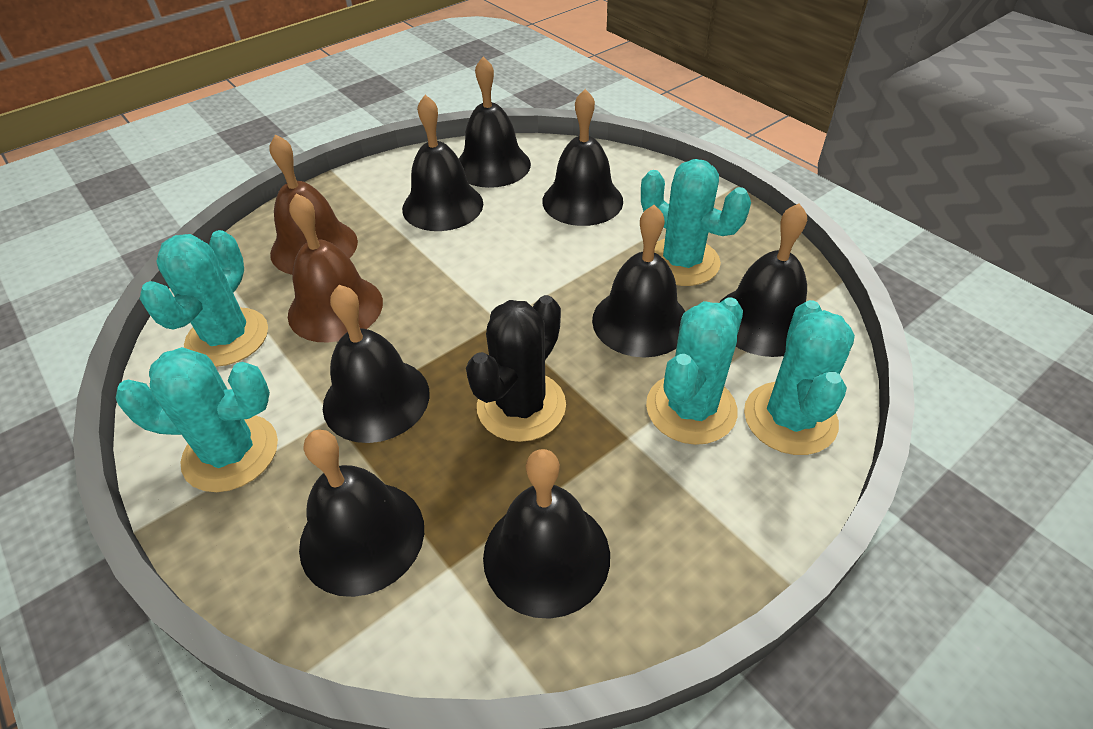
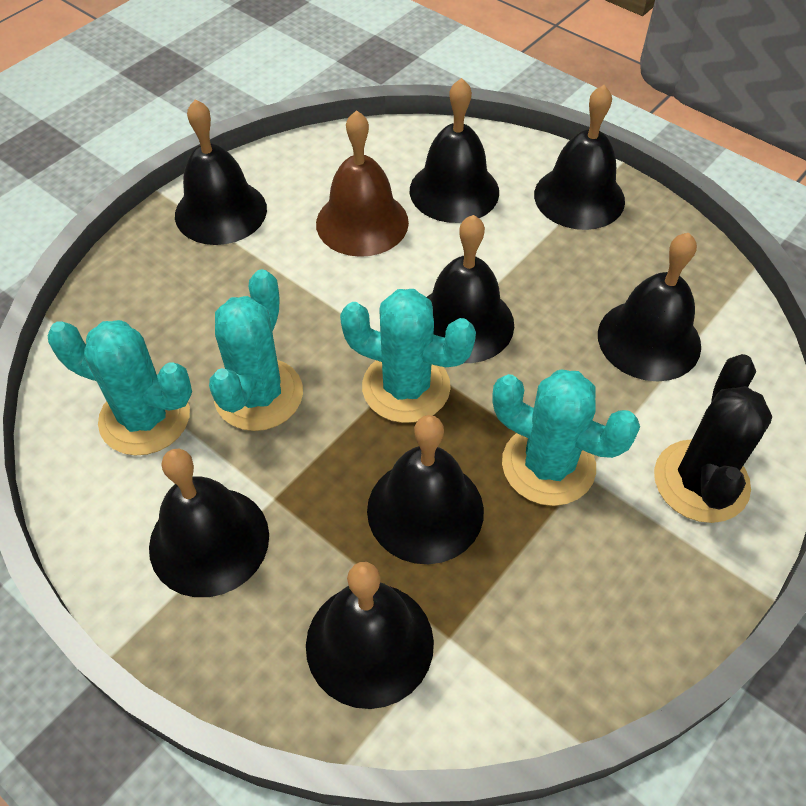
brown bell: 2 -> 1
turquoise cactus: 5 -> 4

